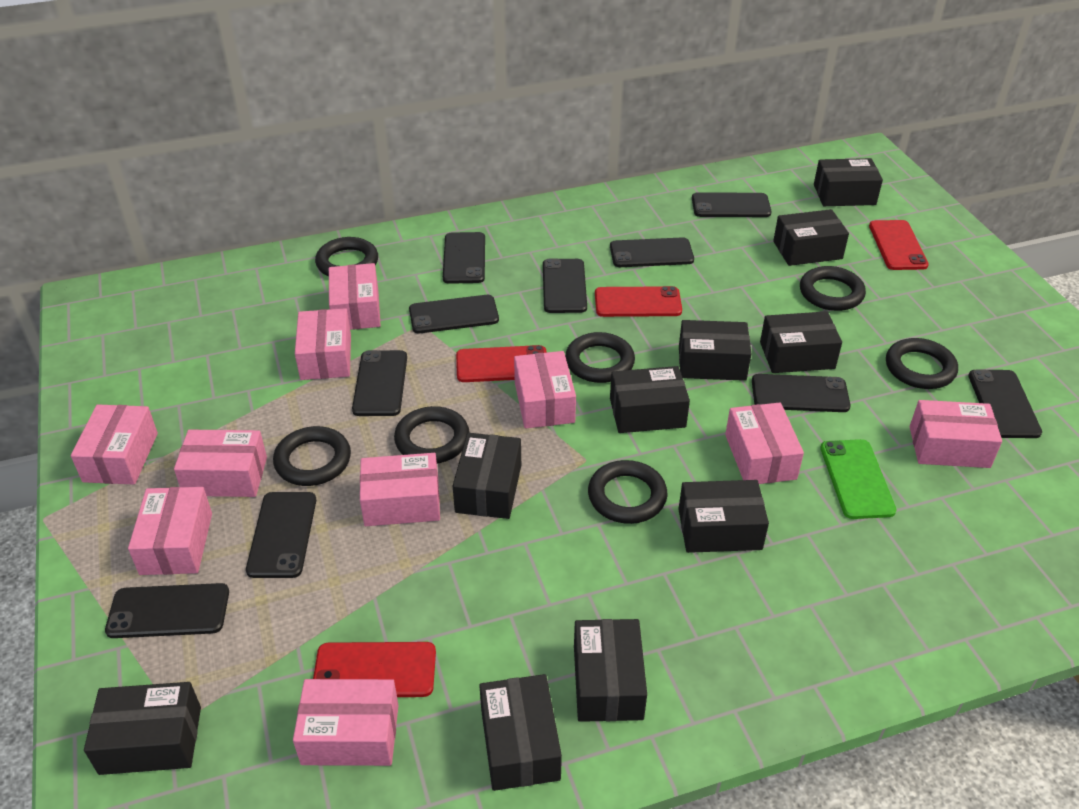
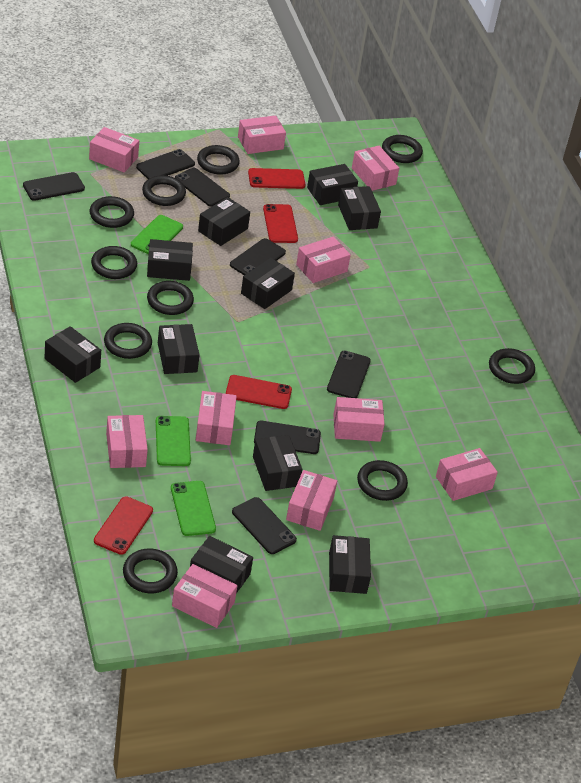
black phone: 10 -> 7
black ring: 7 -> 10
green phone: 1 -> 3

